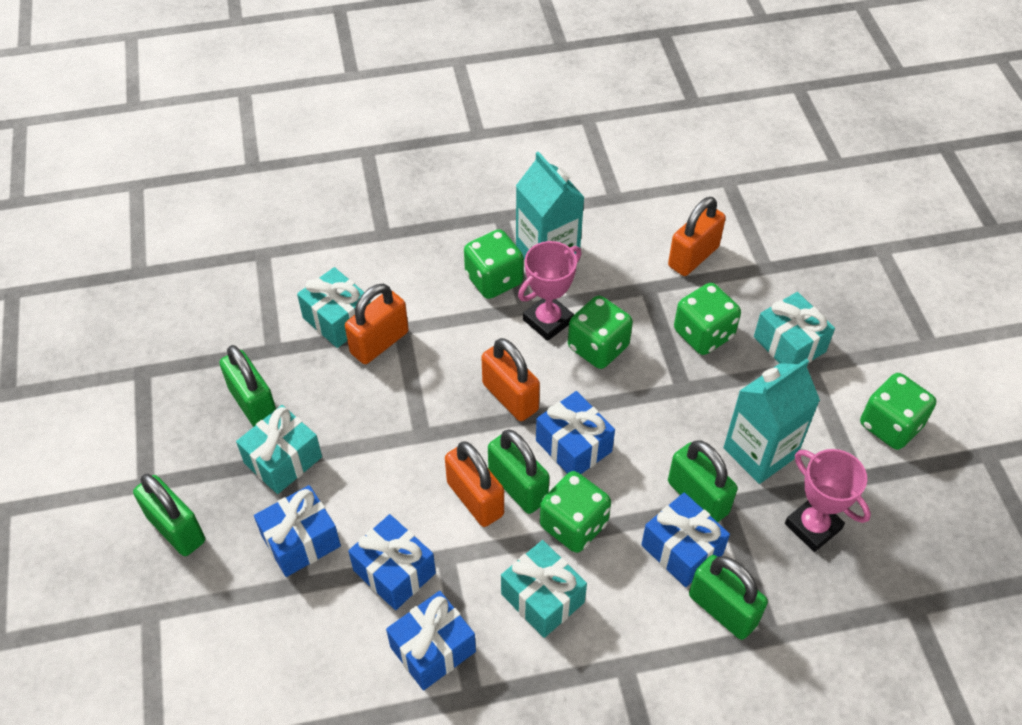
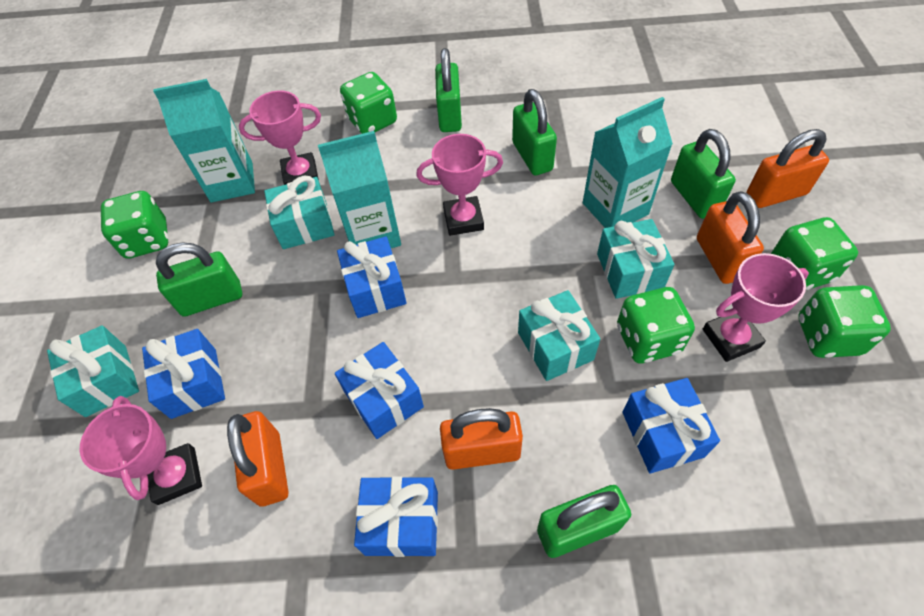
pink trophy: 2 -> 4
turquoise carton: 2 -> 3

